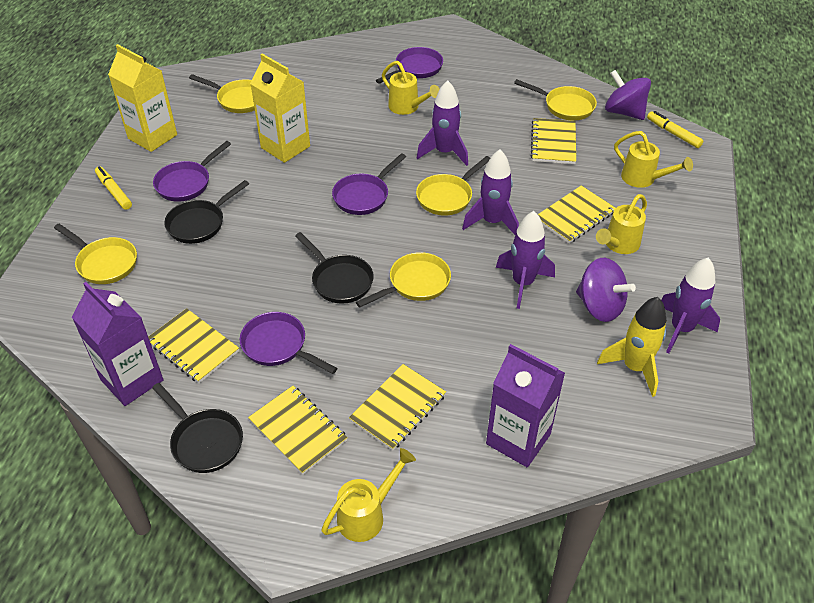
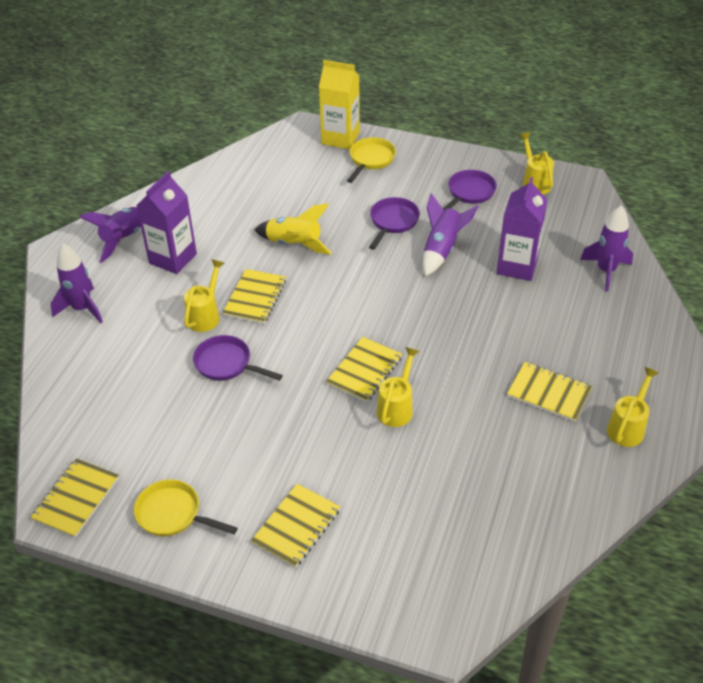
black pan: 3 -> 0
purple pan: 4 -> 3
purple spinning top: 2 -> 0
yellow carton: 2 -> 1
yellow marker: 2 -> 0
yellow pan: 5 -> 2

